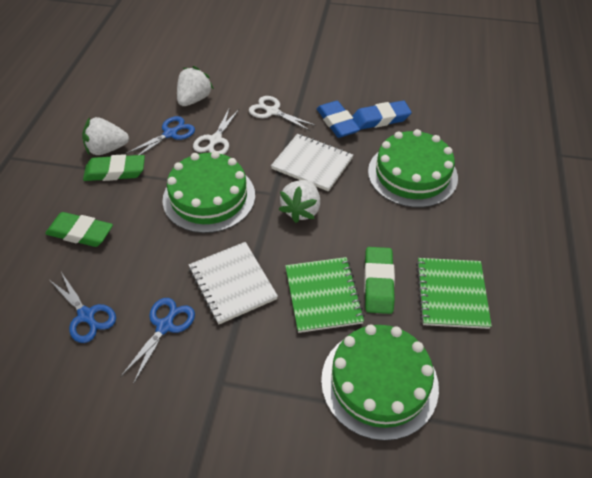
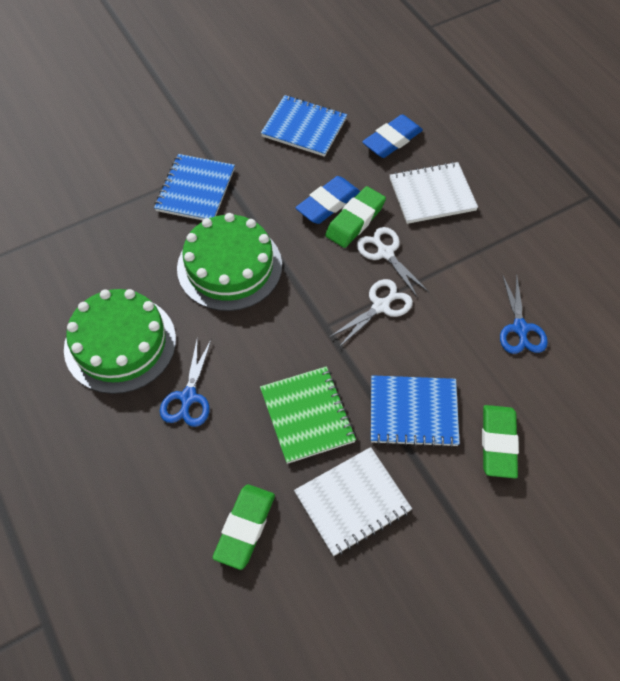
blue notebook: 0 -> 3
blue scissors: 3 -> 2
green cake: 3 -> 2
green notebook: 2 -> 1
white strawberry: 3 -> 0

